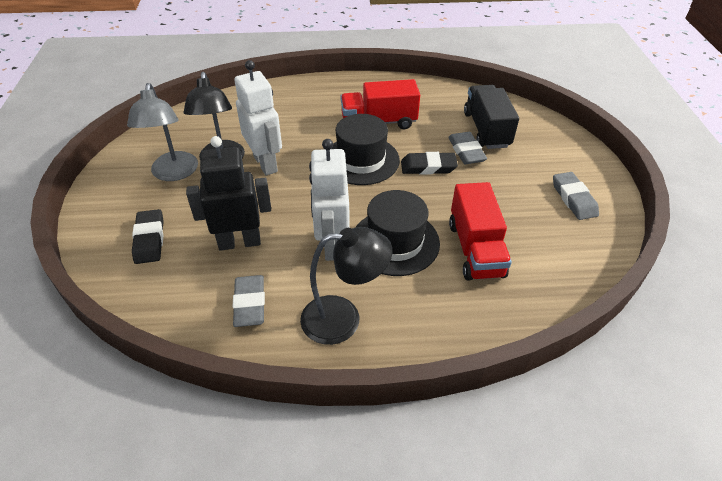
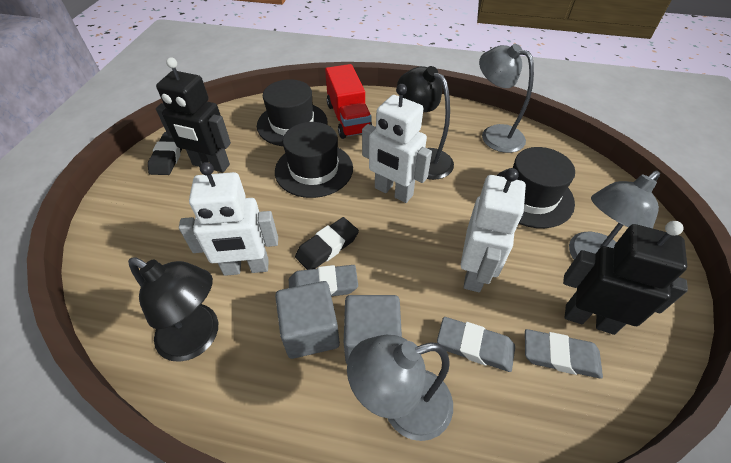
black hat: 2 -> 3
black robot: 1 -> 2
black truck: 1 -> 0
grey cube: 0 -> 2
grey lamp: 1 -> 3
red truck: 2 -> 1
white robot: 2 -> 3

